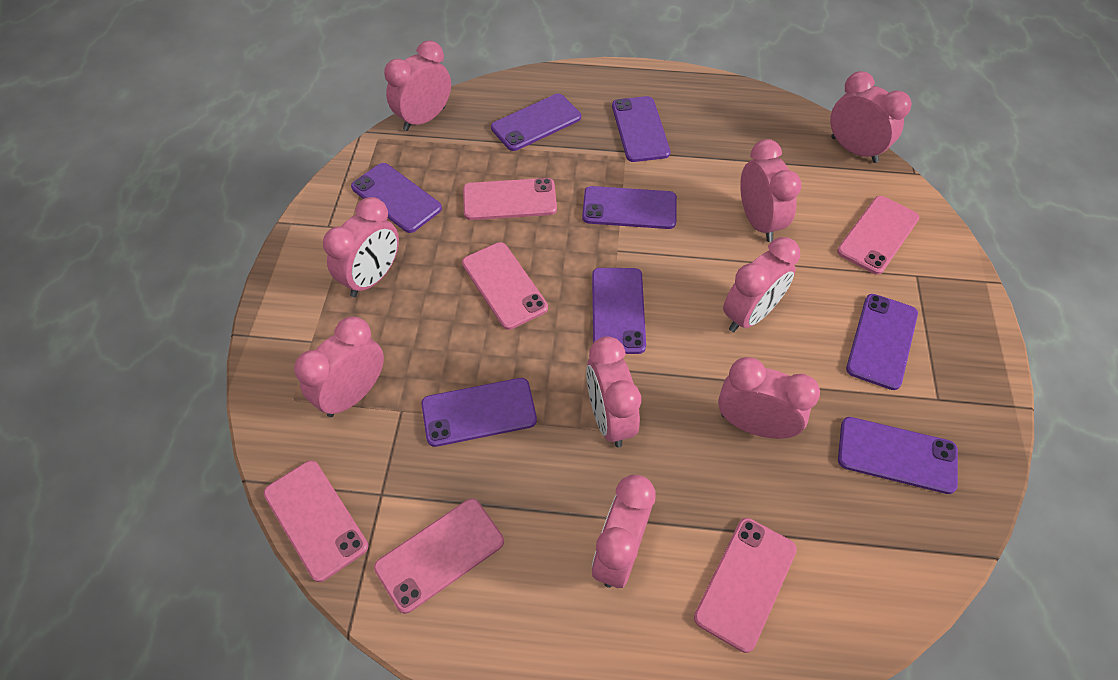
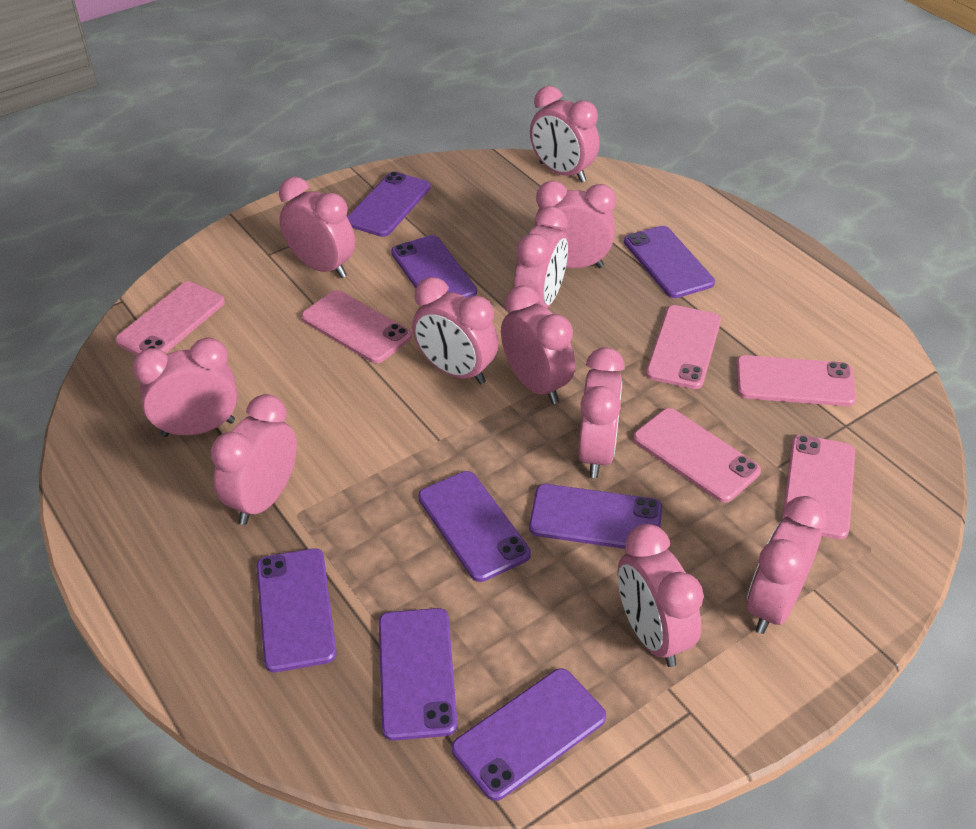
pink clock: 9 -> 11

